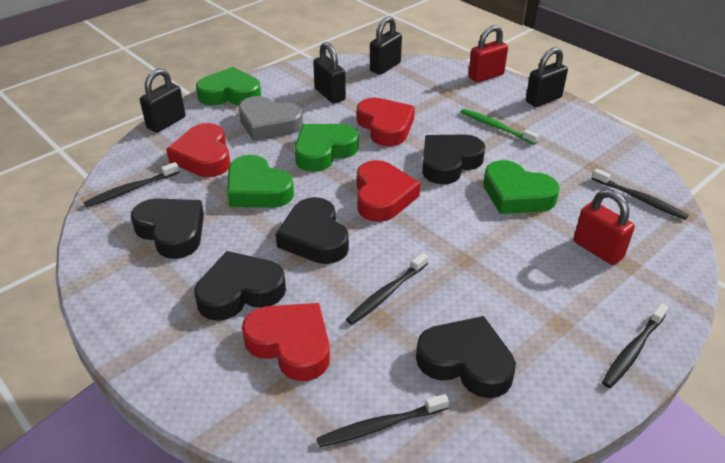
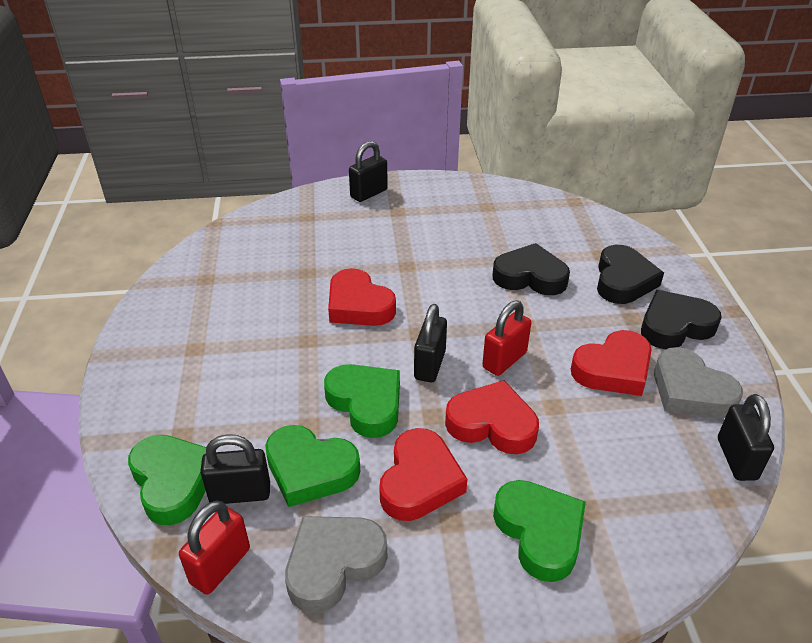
black heart: 5 -> 3
black toothbrush: 5 -> 0
green toothbrush: 1 -> 0
grey heart: 1 -> 2

